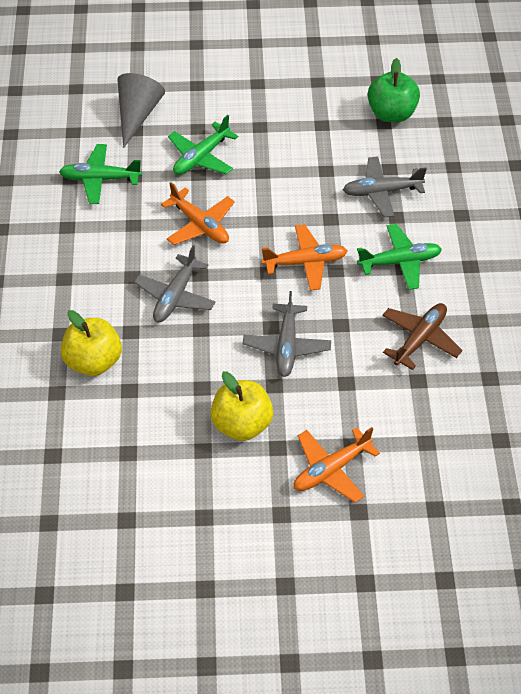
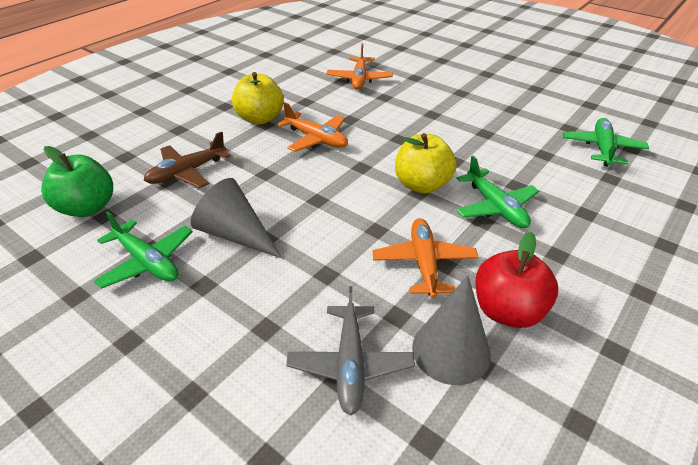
grey cone: 1 -> 2
grey plane: 3 -> 1
red apple: 0 -> 1

